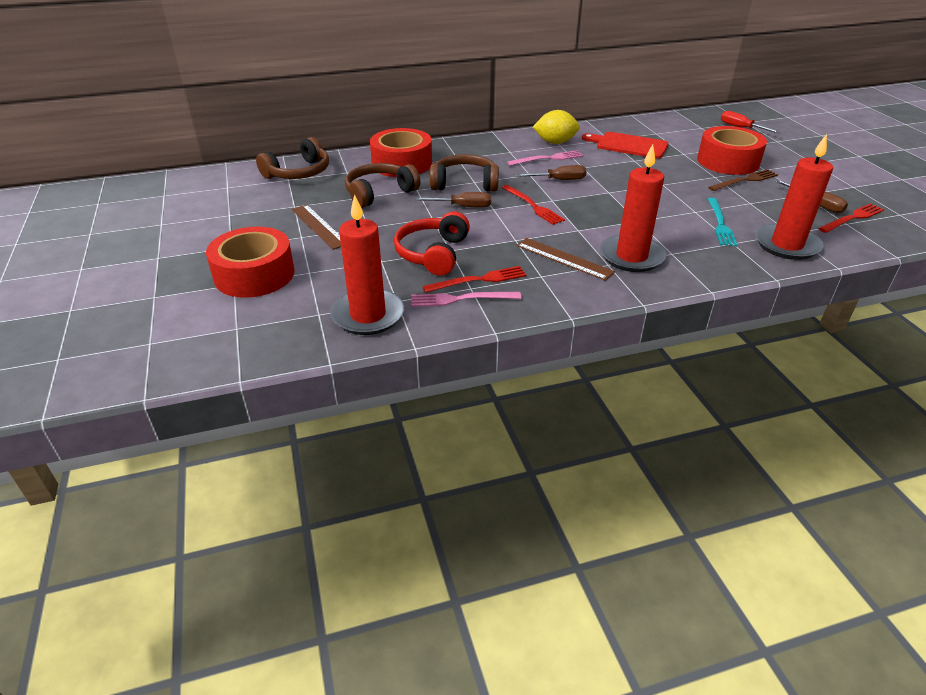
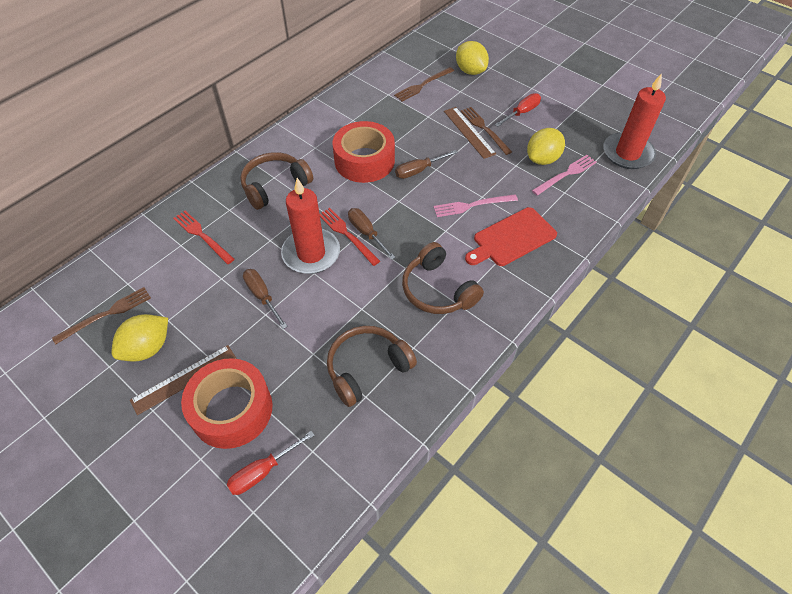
brown fork: 1 -> 3
red candle: 3 -> 2
red fork: 3 -> 2
red headphones: 1 -> 0
red screwdriver: 1 -> 2
red tape: 3 -> 2
turquoise fork: 1 -> 0
yellow lemon: 1 -> 3

